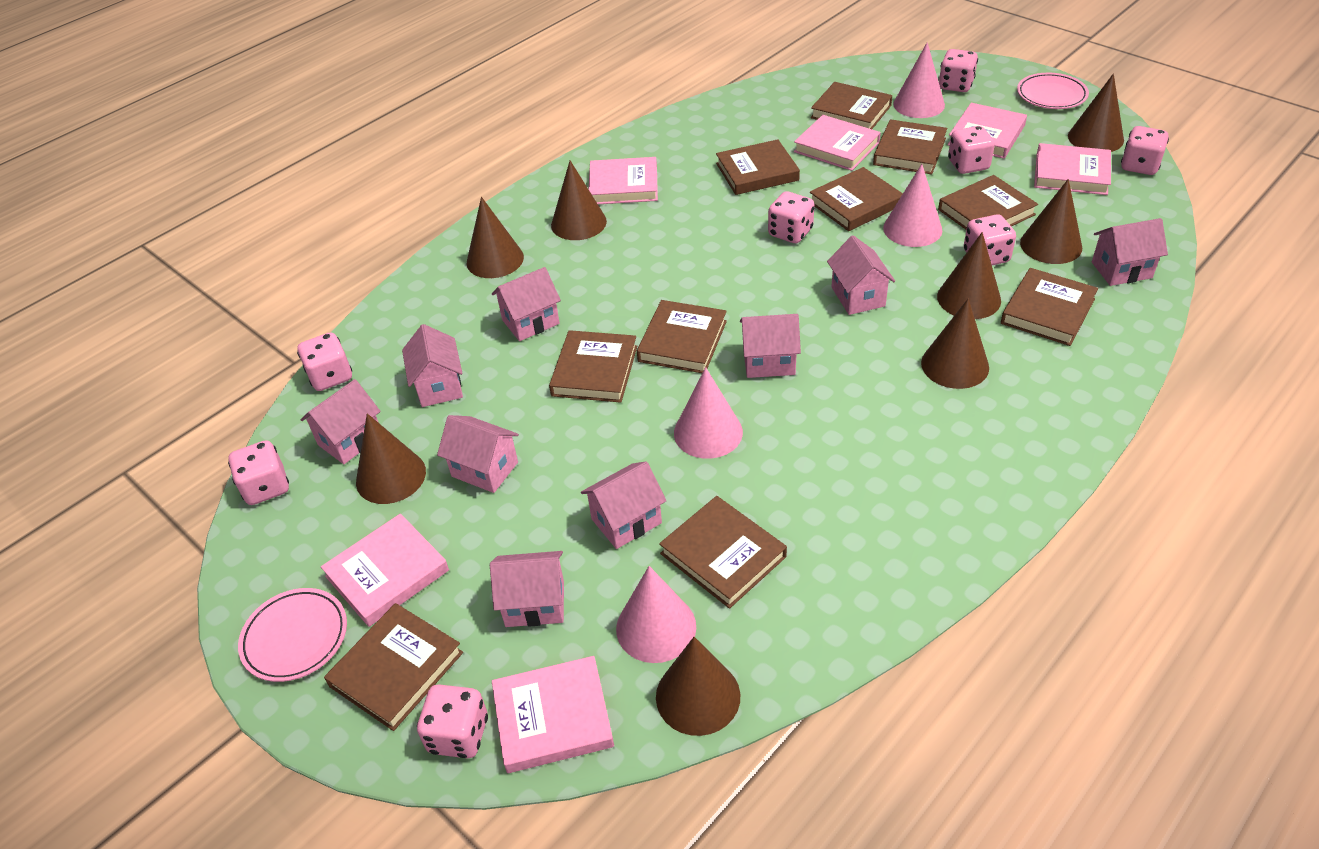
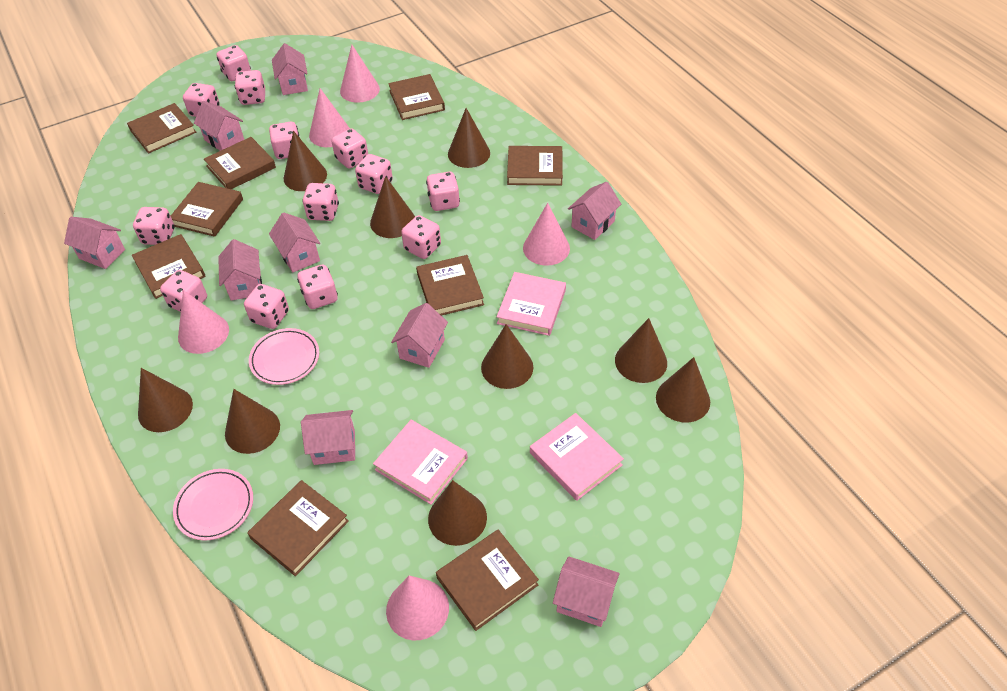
brown book: 10 -> 9
brown cone: 8 -> 9
pink book: 6 -> 3
pink cone: 4 -> 5
pink dice: 8 -> 13

